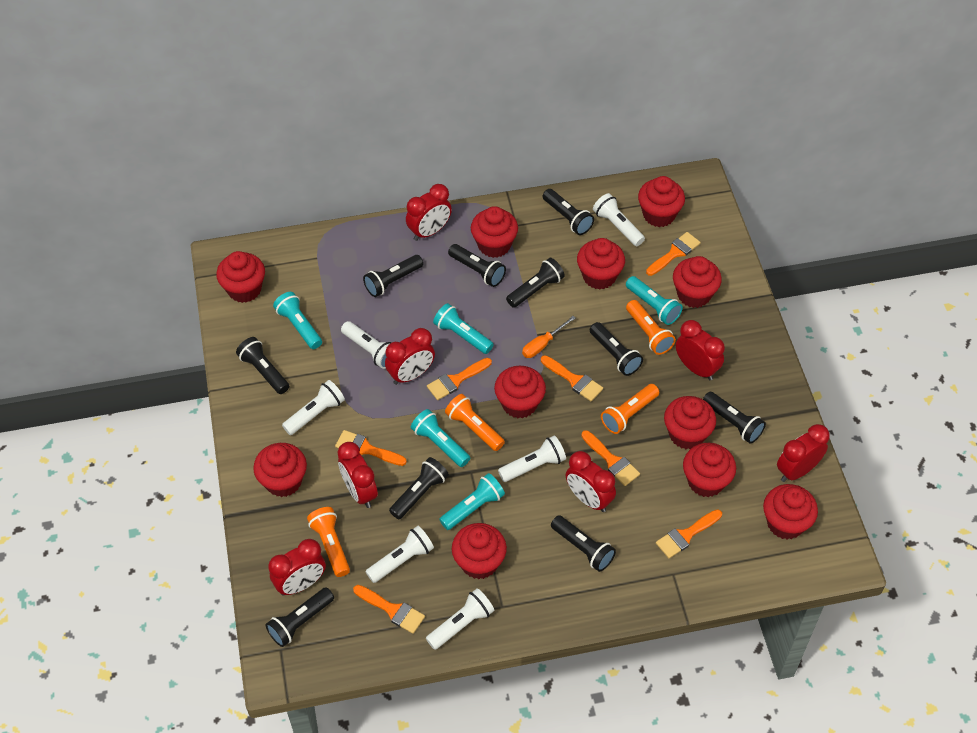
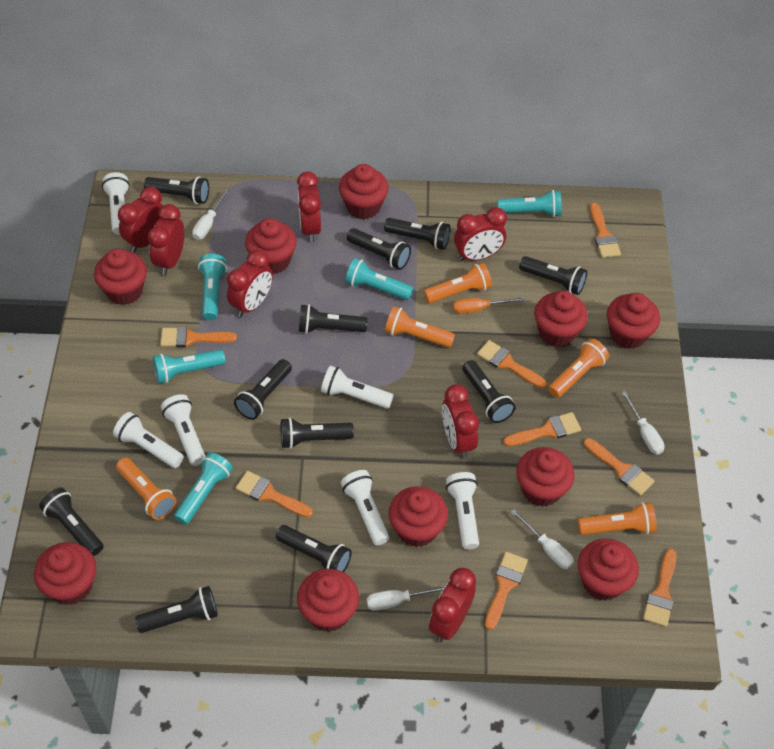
black flashlight: 10 -> 11
orange brush: 7 -> 8
orange flashlight: 4 -> 5
red cupcake: 11 -> 10
white screwdriver: 0 -> 4

